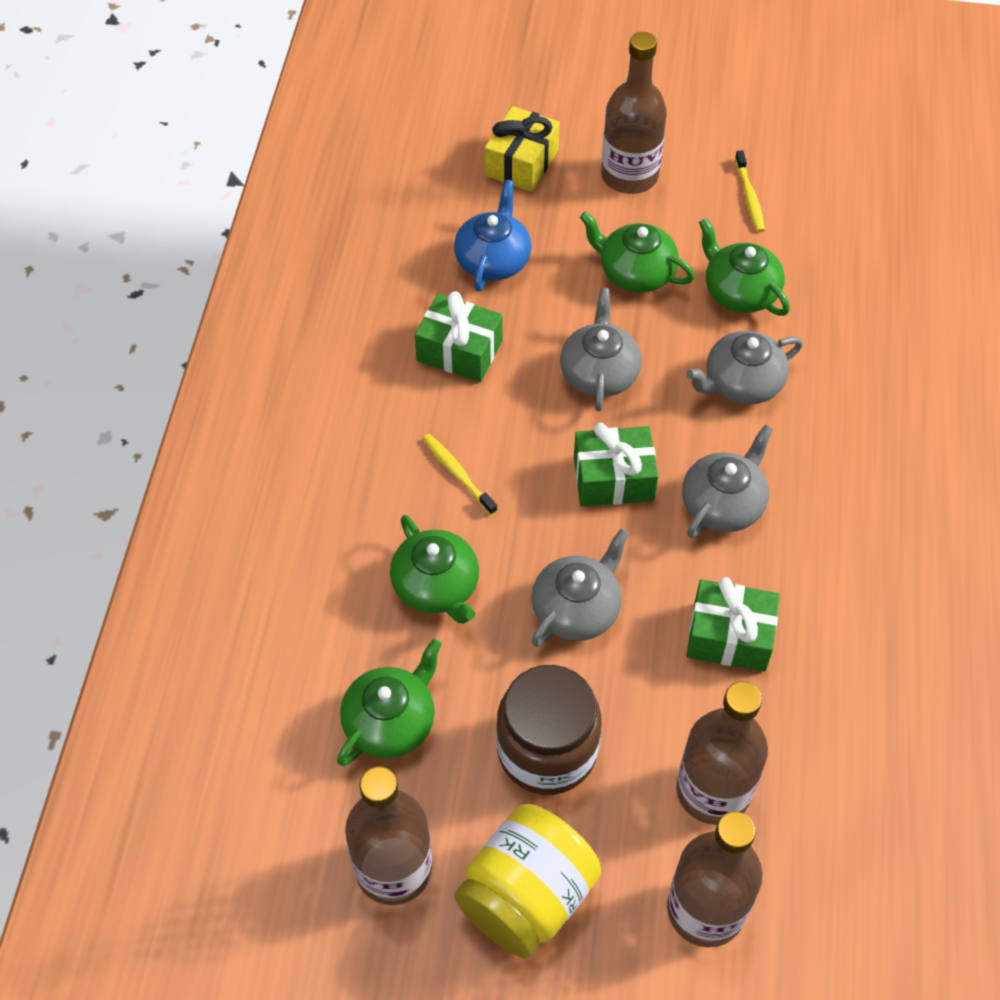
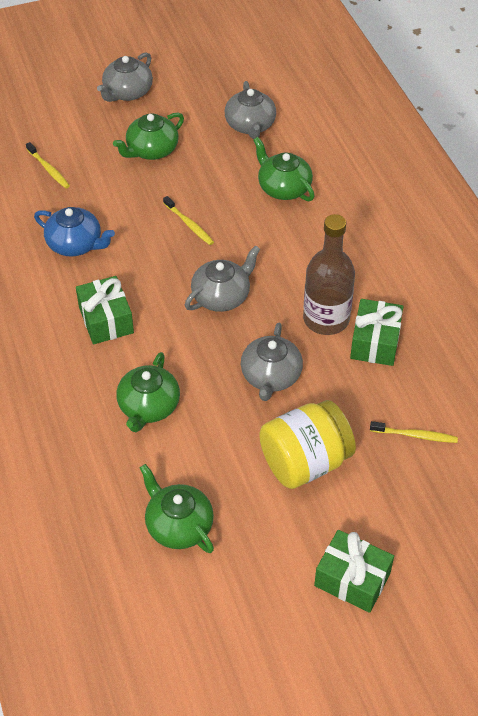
brown bottle: 4 -> 1
brown jar: 1 -> 0
yellow gift: 1 -> 0
yellow toothbrush: 2 -> 3

